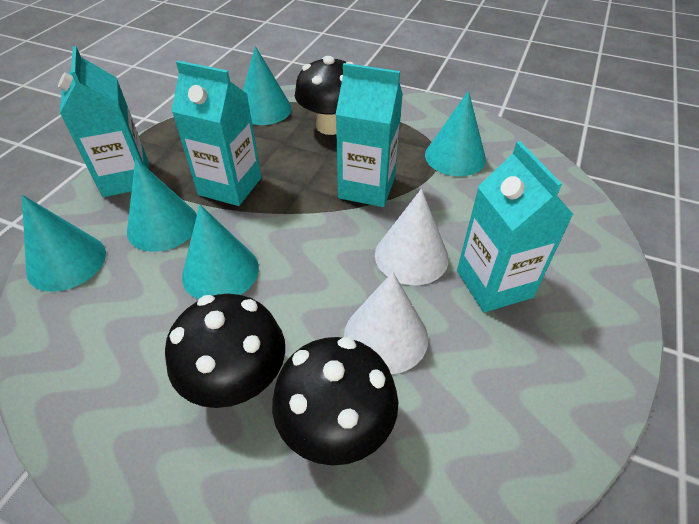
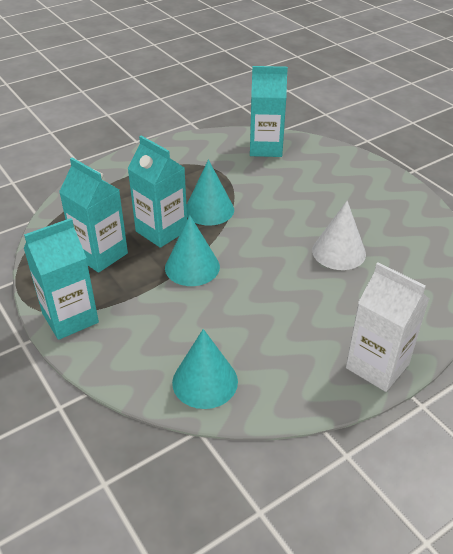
black mushroom: 3 -> 0
turquoise cone: 5 -> 3
white carton: 0 -> 1
white cone: 2 -> 1

